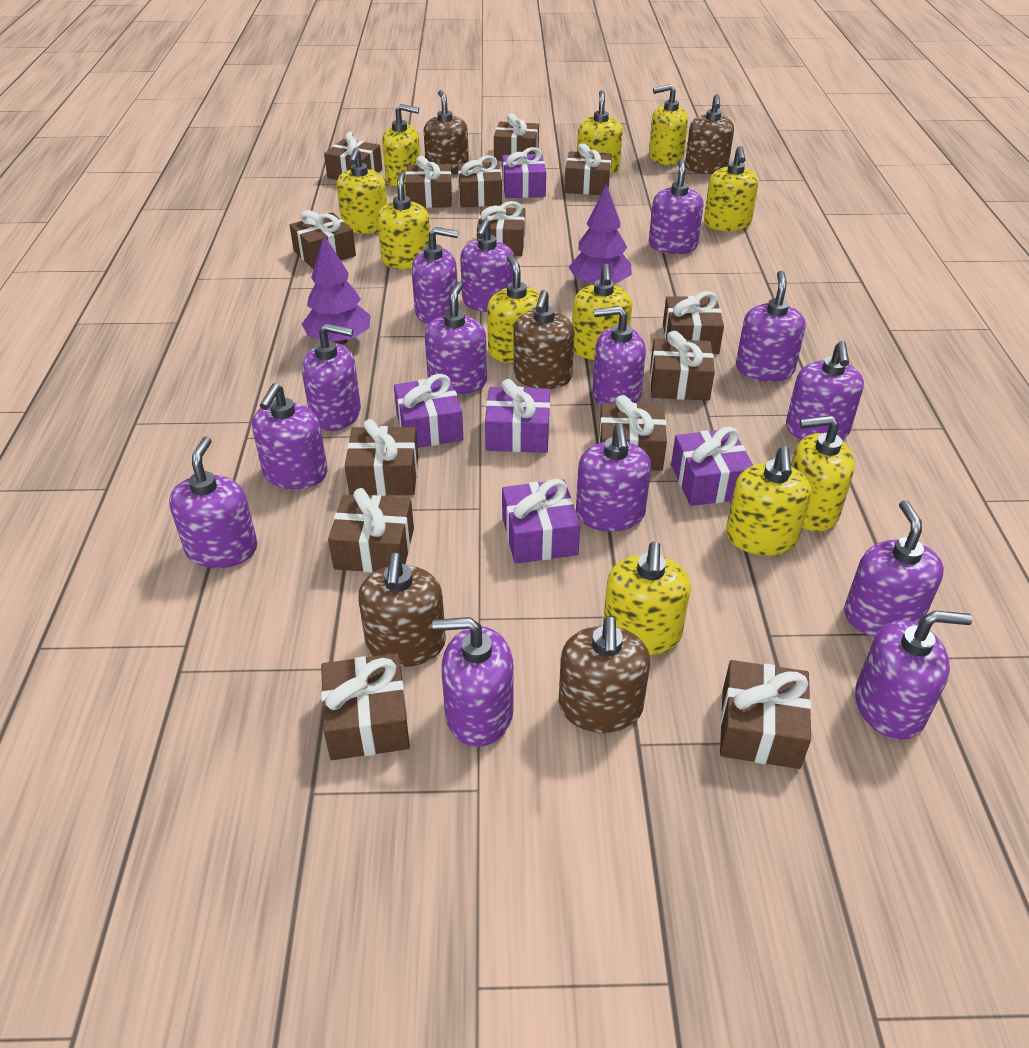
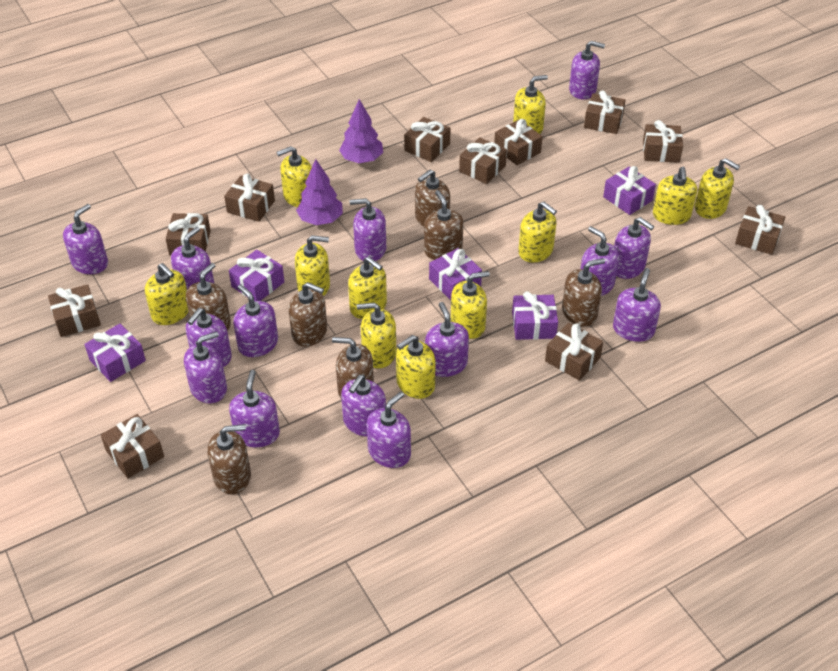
brown gift: 14 -> 11
brown soap dispenser: 5 -> 7

